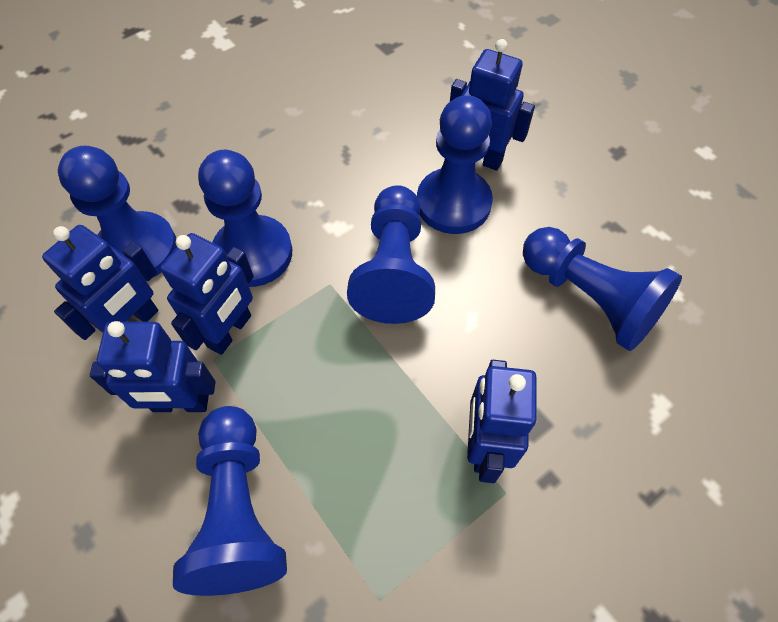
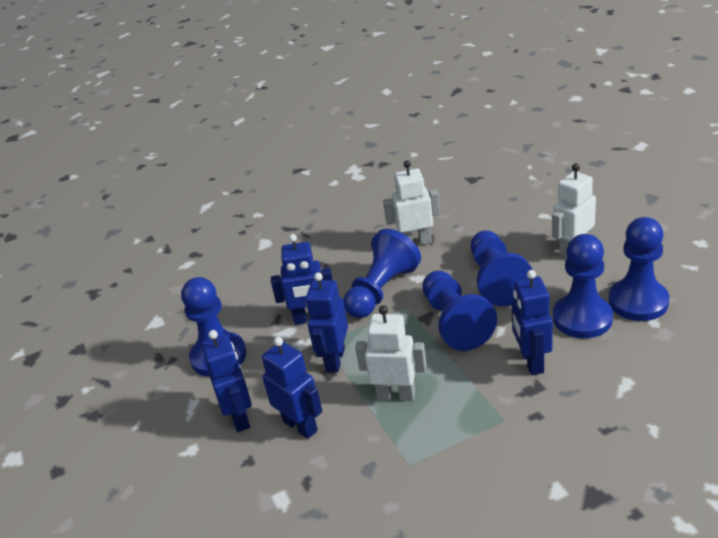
white robot: 0 -> 3

